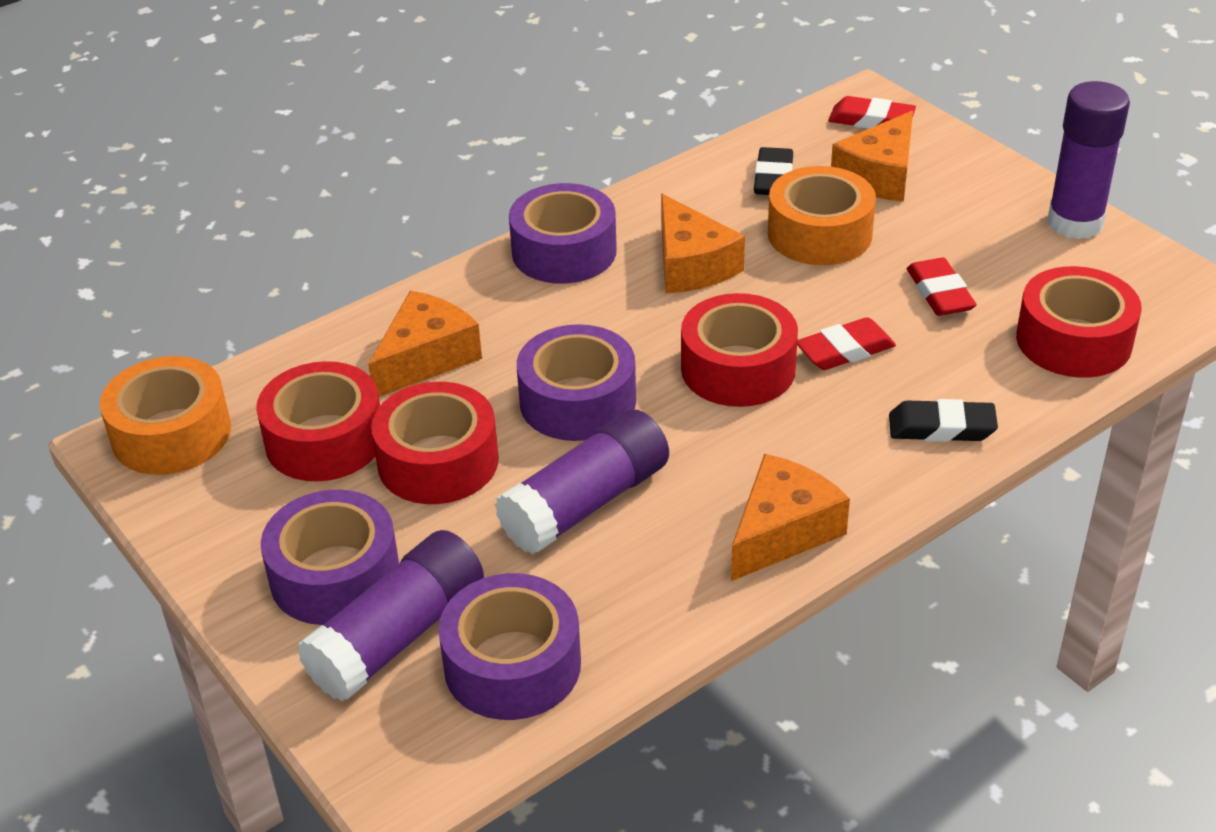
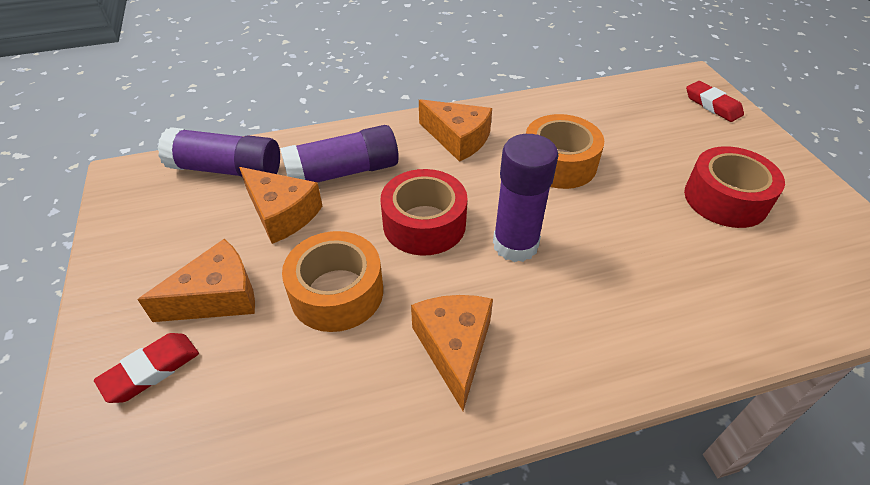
black eraser: 2 -> 0
purple tape: 4 -> 0
red eraser: 3 -> 2
red tape: 4 -> 2

